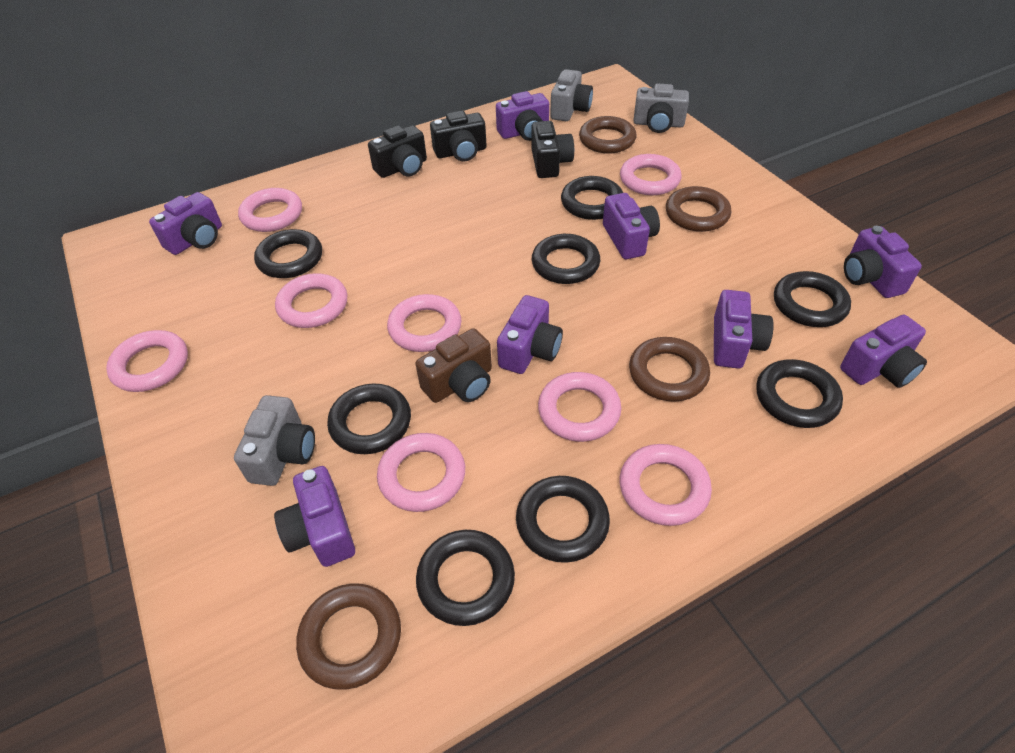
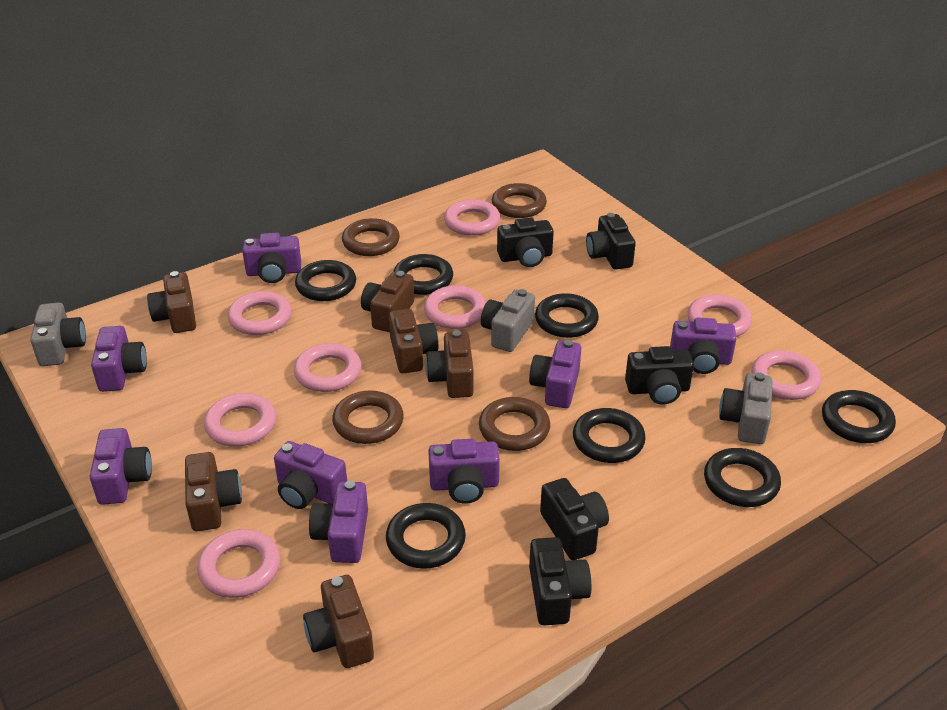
black camera: 3 -> 5
black ring: 8 -> 7
brown camera: 1 -> 6

